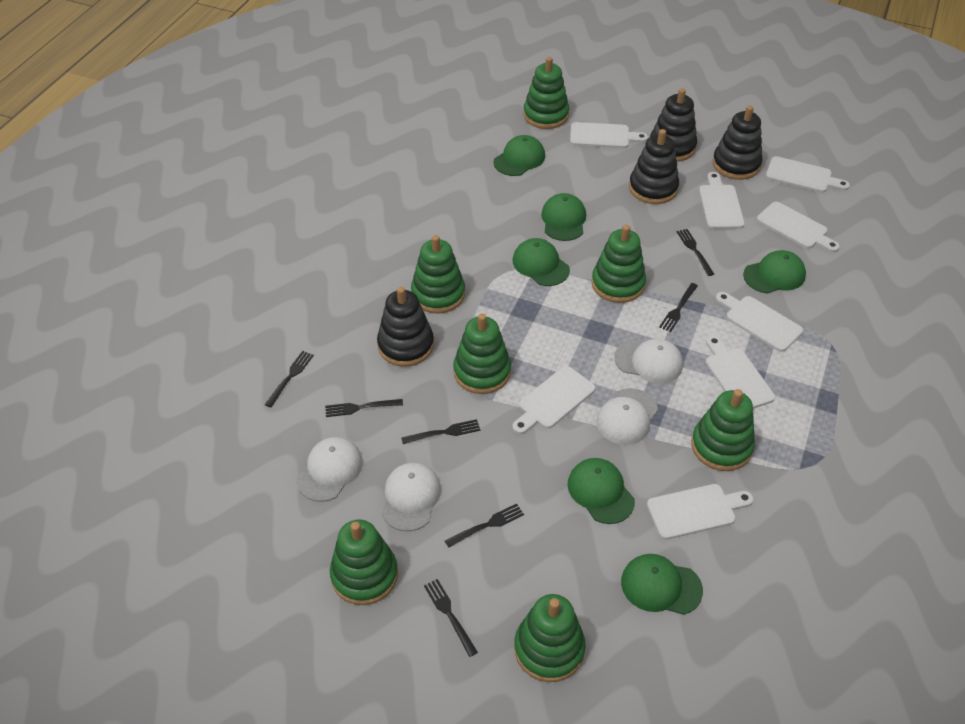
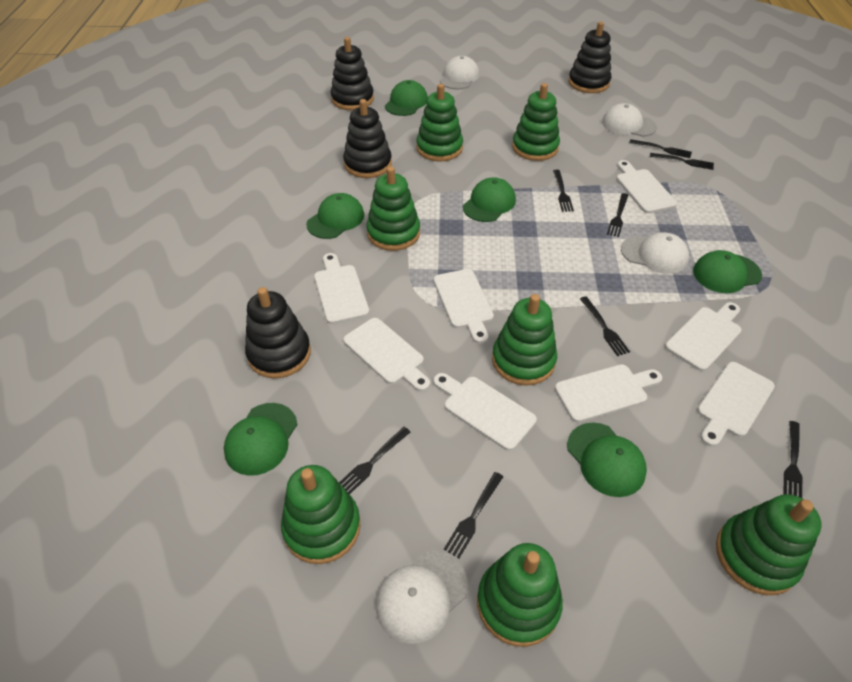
black fork: 7 -> 8

